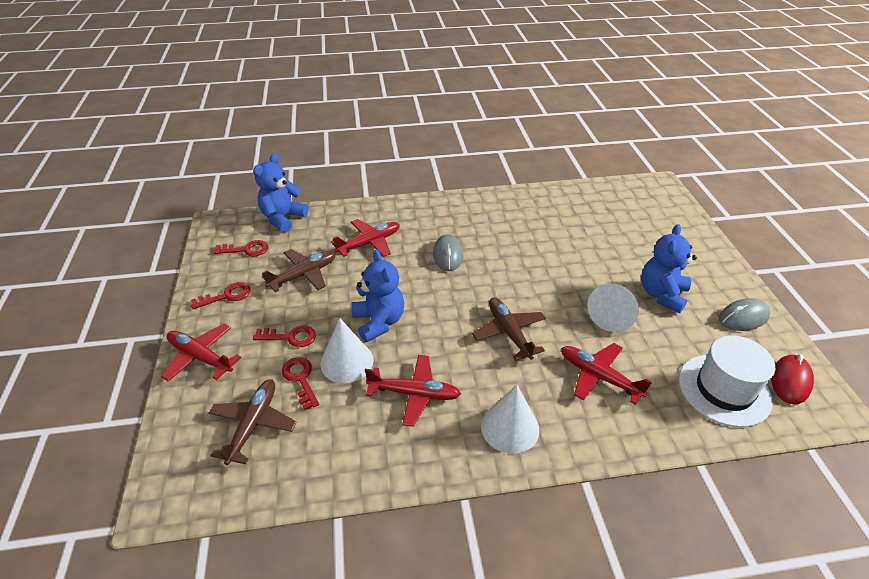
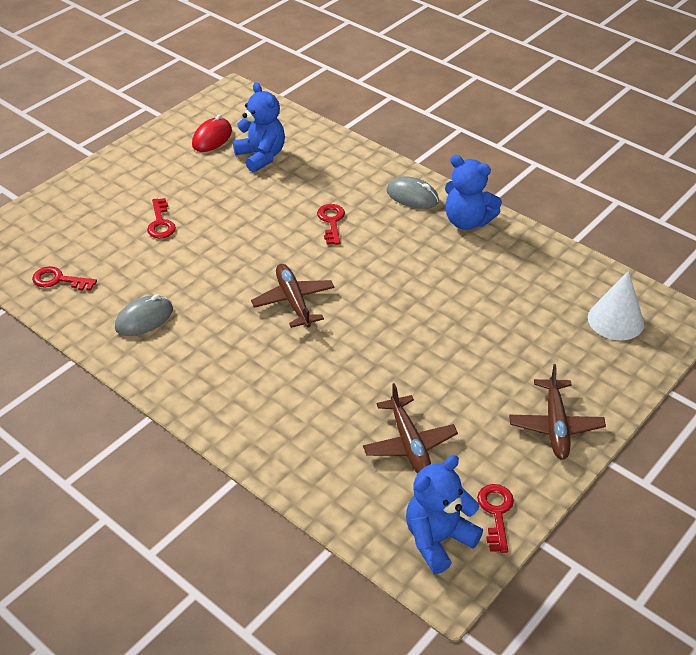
red plane: 4 -> 0
white cone: 3 -> 1
white hat: 1 -> 0

